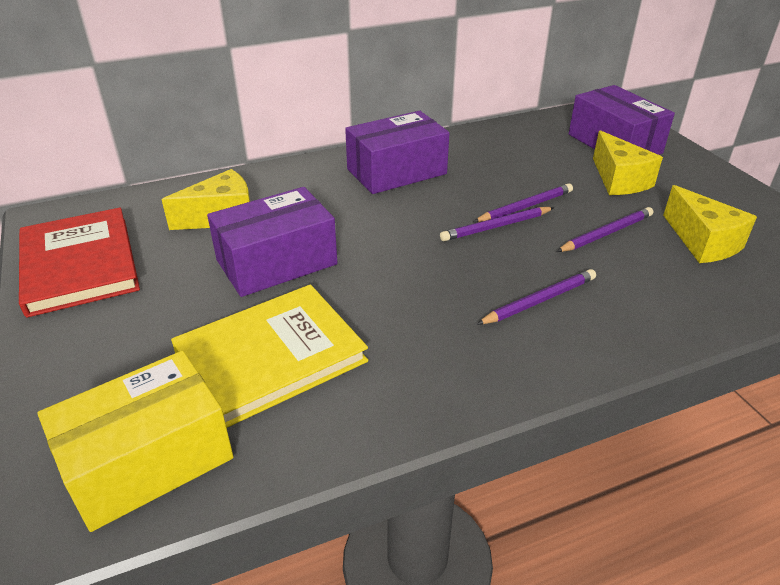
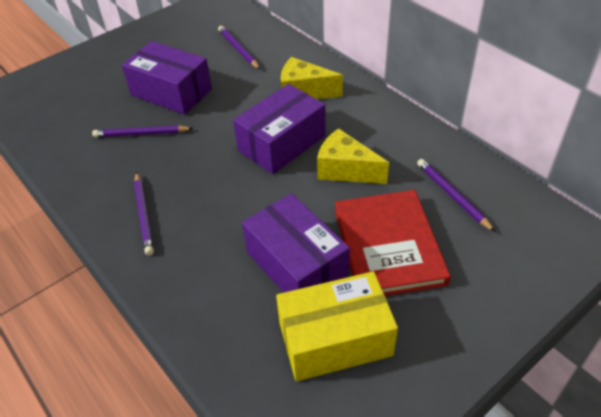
yellow book: 1 -> 0
yellow cheese: 3 -> 2

